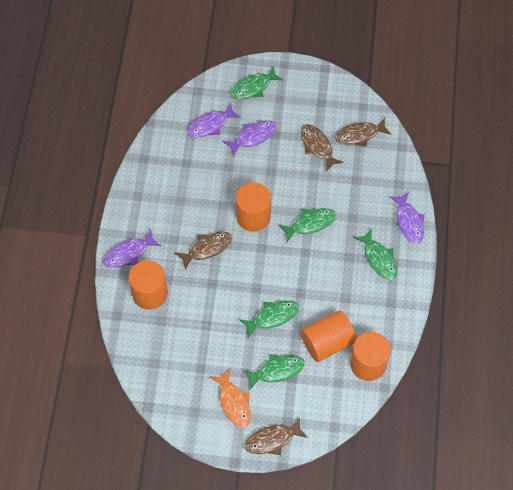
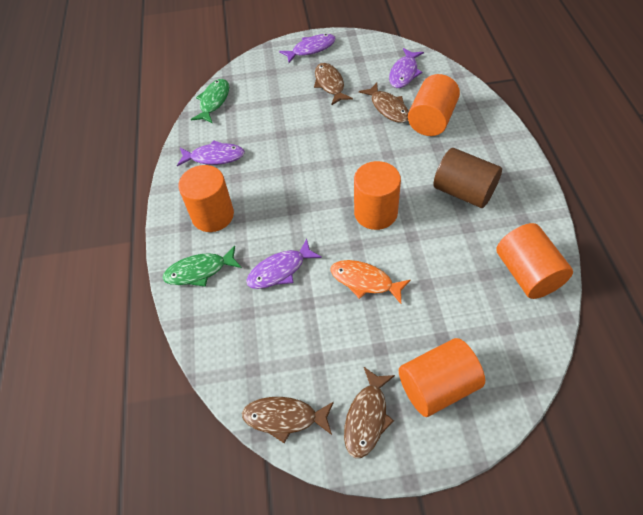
brown cylinder: 0 -> 1
green fish: 5 -> 2
orange cylinder: 4 -> 5

